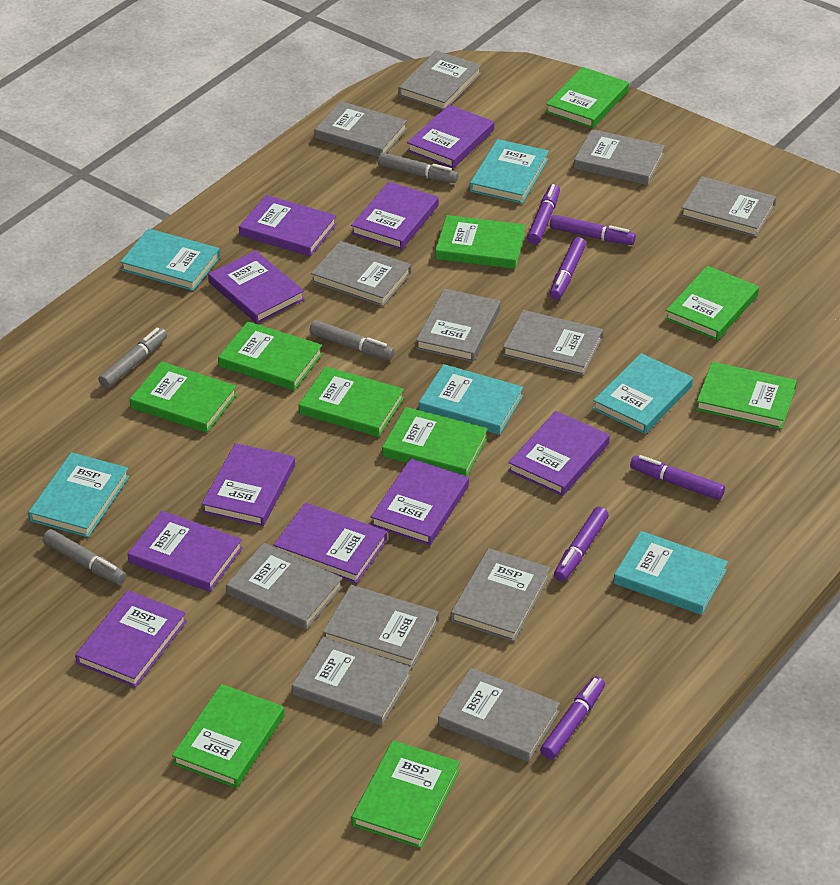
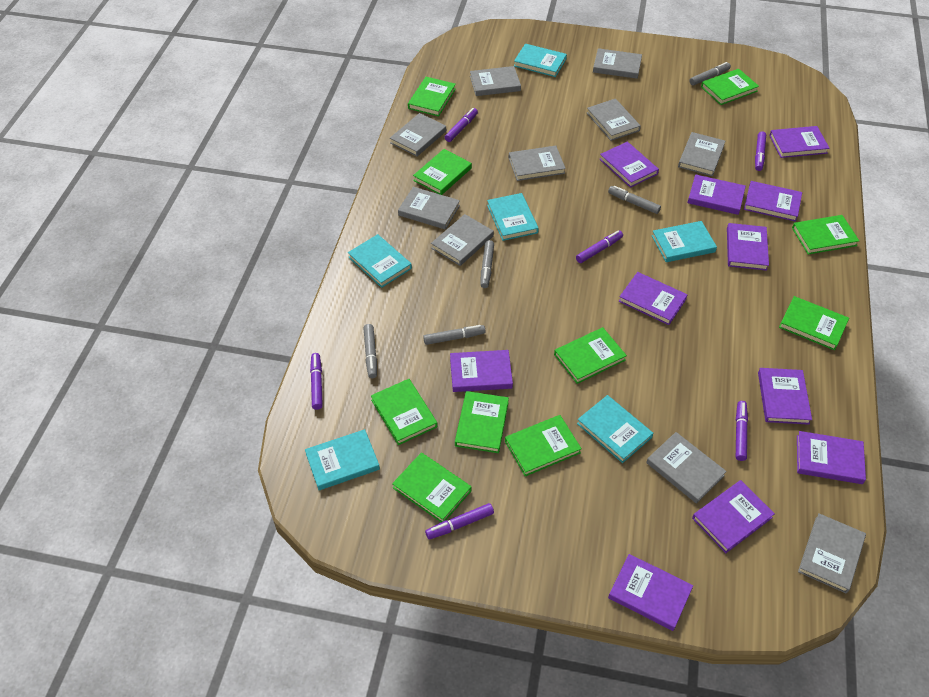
grey book: 12 -> 10
grey marker: 4 -> 5
purple book: 10 -> 11

